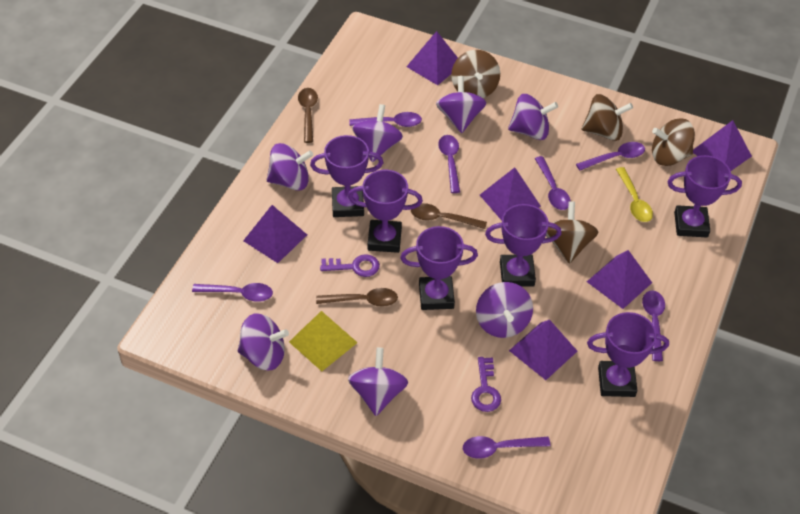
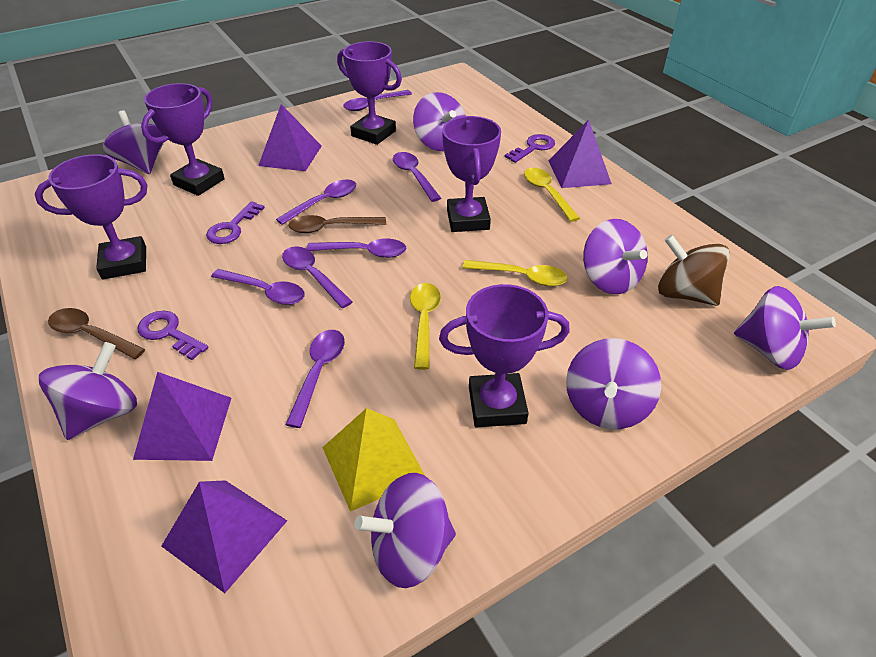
brown spinning top: 4 -> 1
brown spoon: 3 -> 2
purple key: 2 -> 3
purple pyramid: 6 -> 4
purple trophy: 6 -> 5
yellow spoon: 1 -> 3

